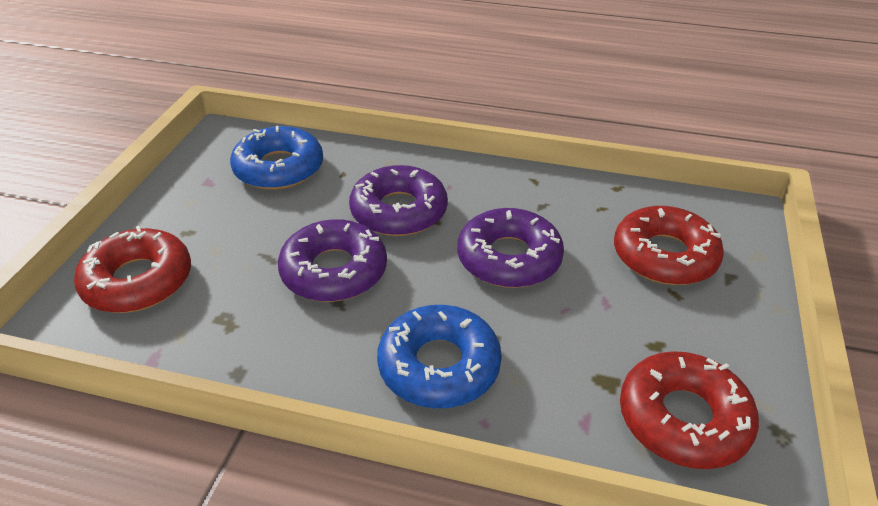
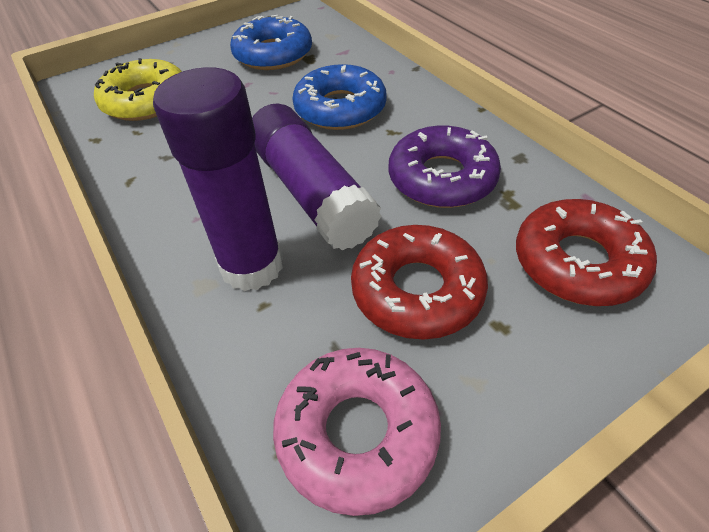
pink donut: 0 -> 1
purple donut: 3 -> 1
purple glue stick: 0 -> 2
red donut: 3 -> 2
yellow donut: 0 -> 1

